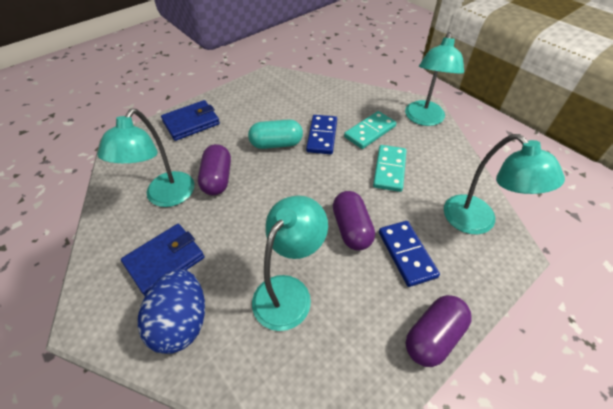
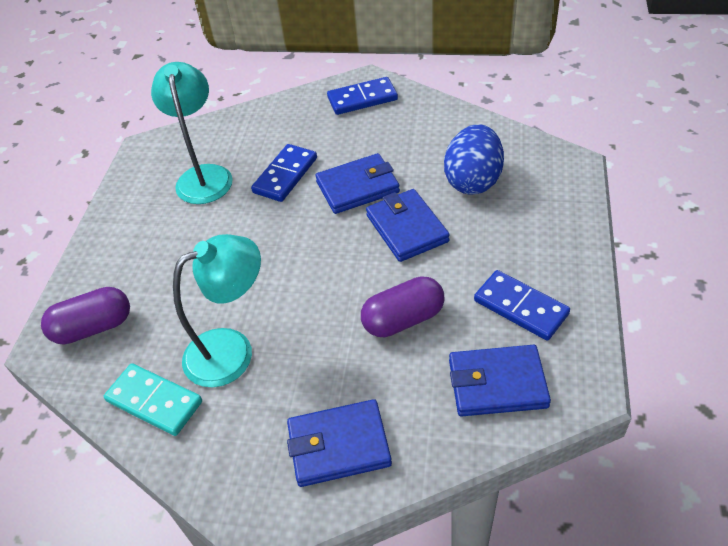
blue domino: 2 -> 3
blue wallet: 2 -> 4
purple capsule: 3 -> 2
turquoise capsule: 1 -> 0
turquoise domino: 2 -> 1
turquoise lamp: 4 -> 2

